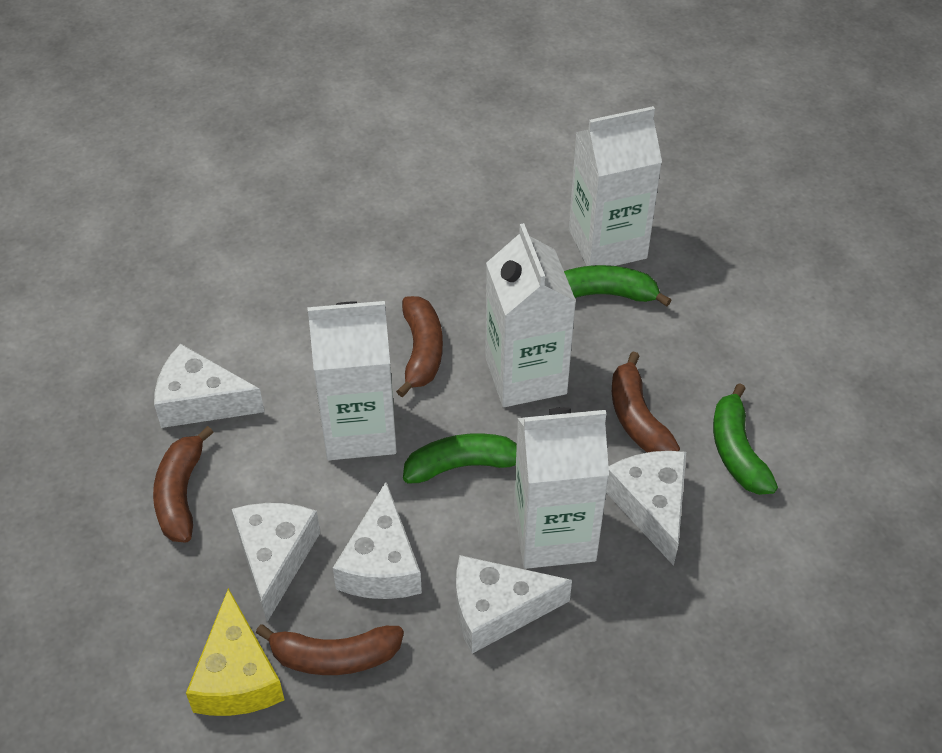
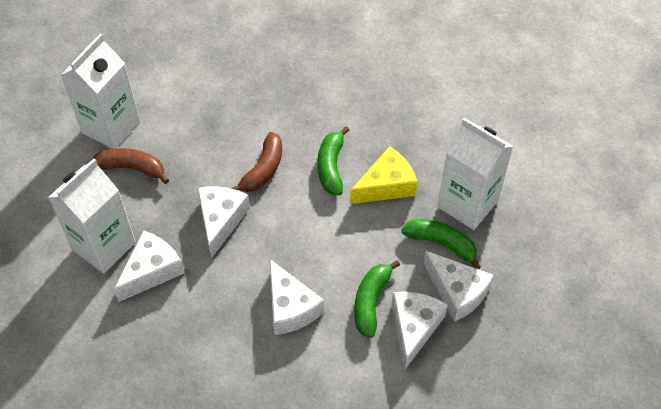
brown banana: 4 -> 2
white carton: 4 -> 3

